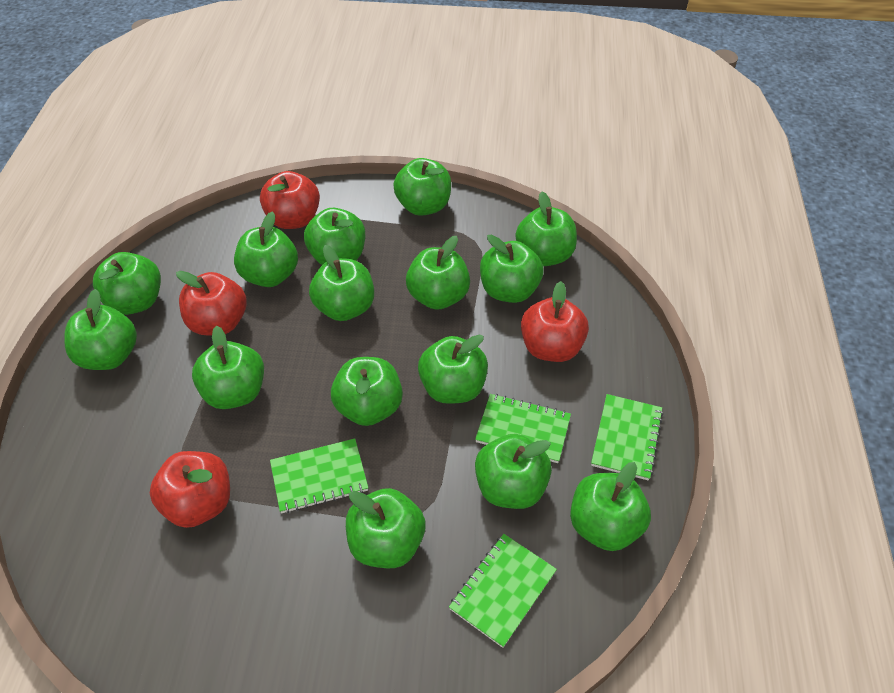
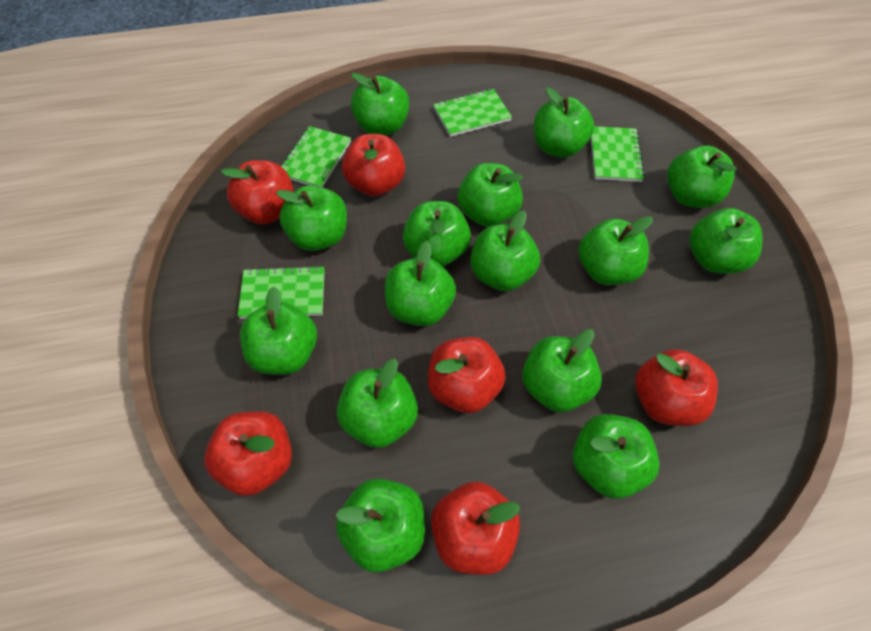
red apple: 4 -> 6

